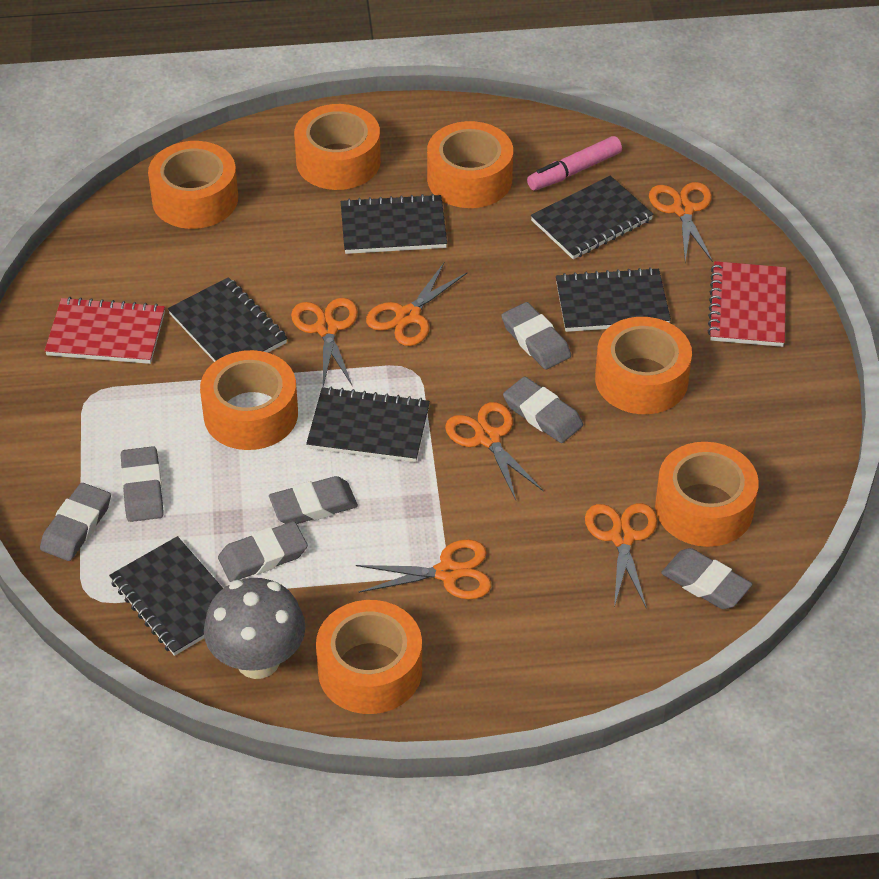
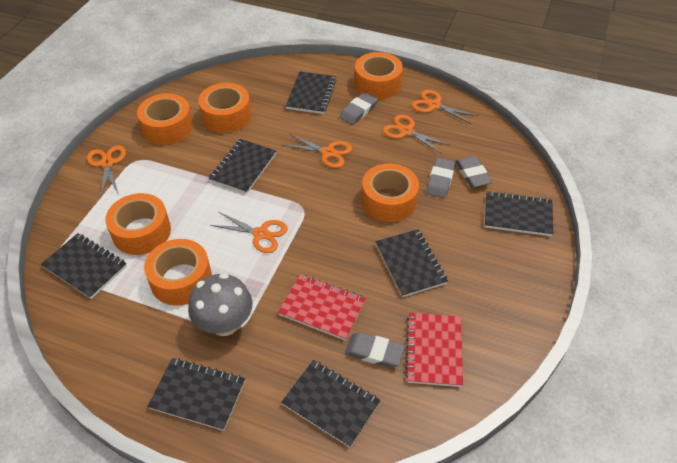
black notebook: 6 -> 7
grey eraser: 7 -> 4
orange scissors: 6 -> 5
orange tape: 7 -> 6
pink marker: 1 -> 0

